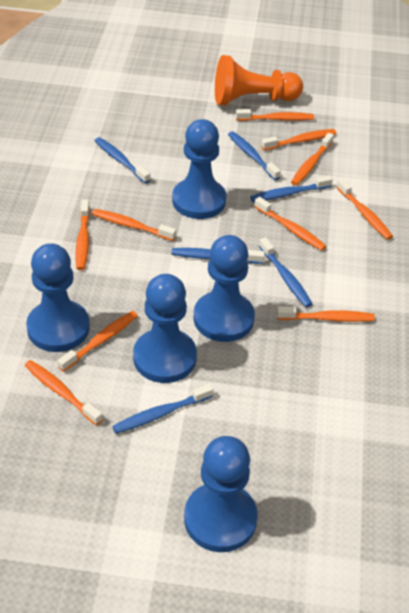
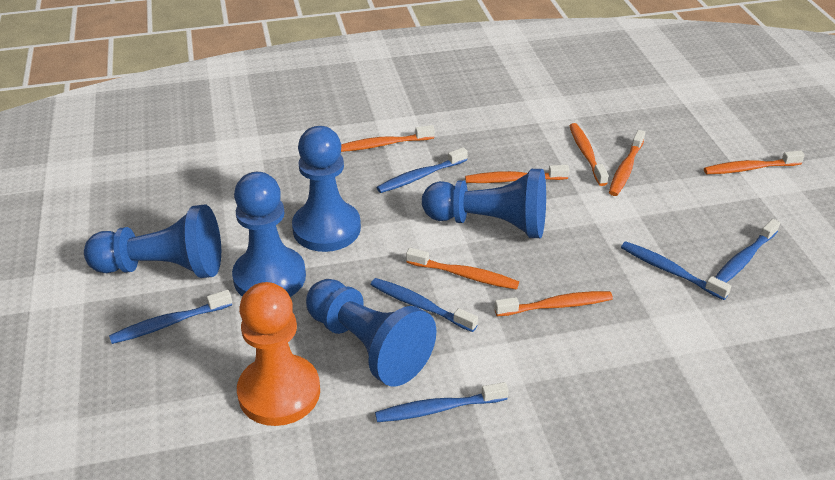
orange toothbrush: 10 -> 7

